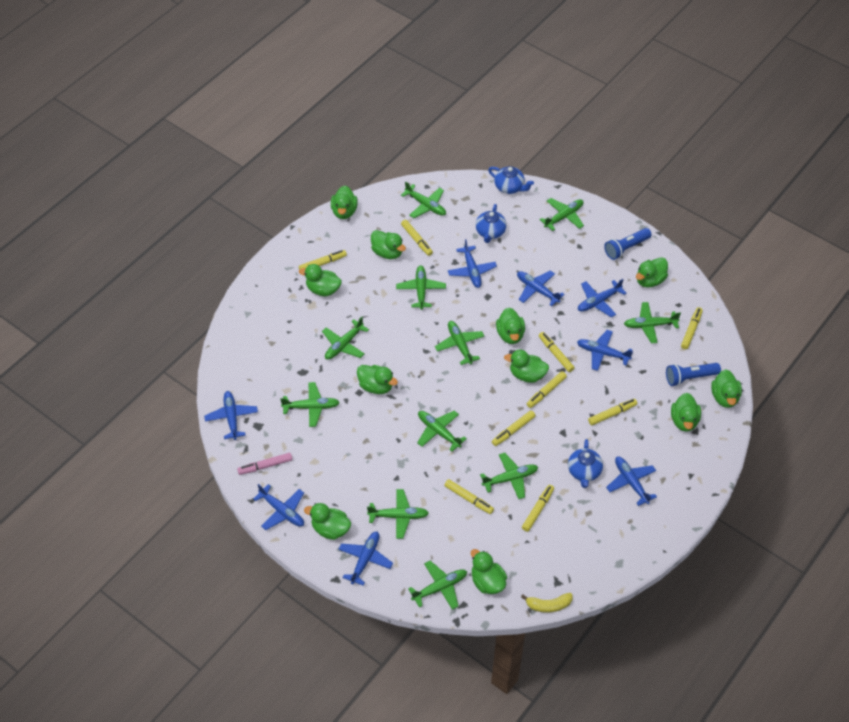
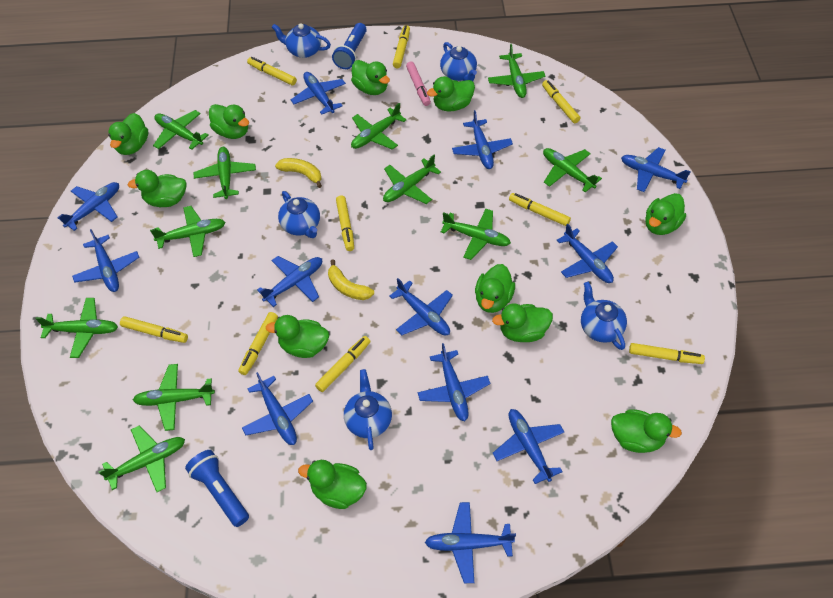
blue plane: 8 -> 12
blue teapot: 3 -> 5
yellow banana: 1 -> 2

